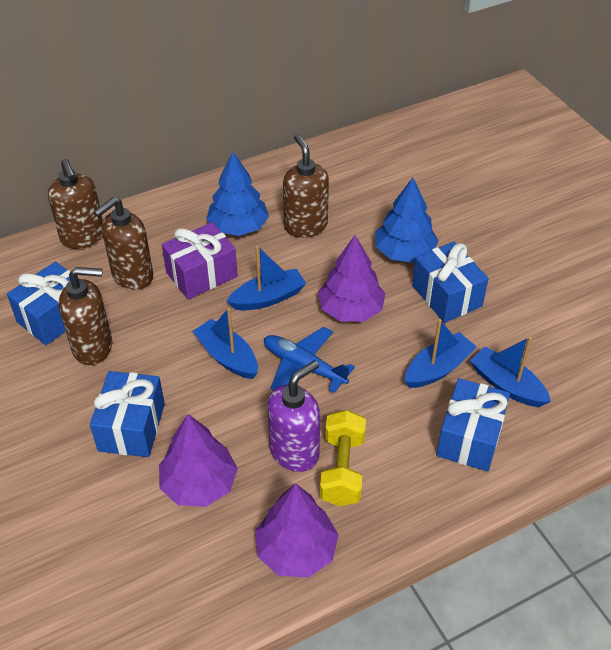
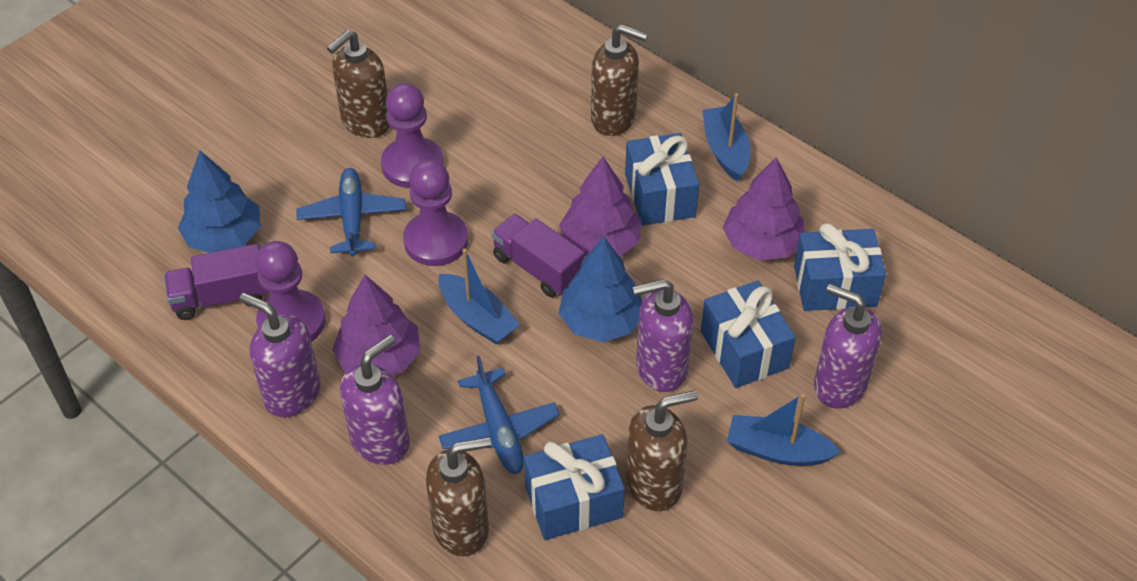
blue boat: 4 -> 3
blue plane: 1 -> 2
purple gift: 1 -> 0
purple pawn: 0 -> 3
purple soap dispenser: 1 -> 4
purple truck: 0 -> 2
yellow dumbbell: 1 -> 0

